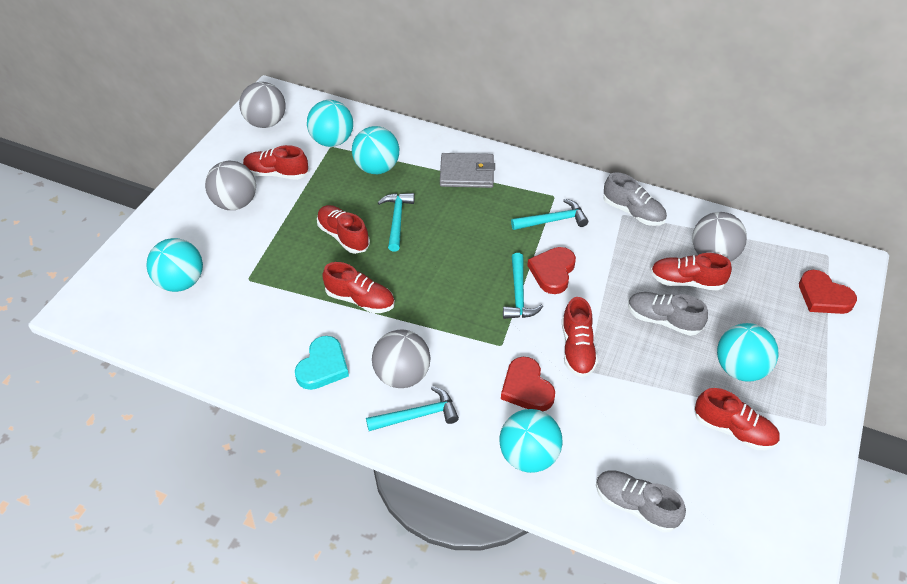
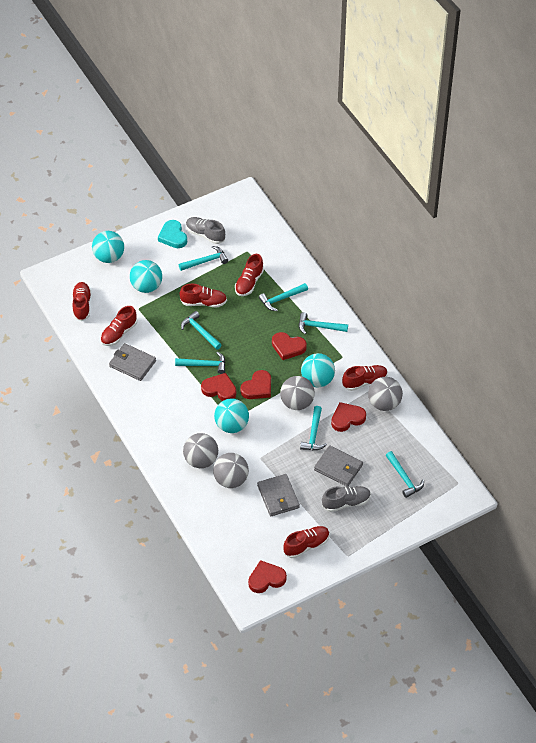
grey shoe: 3 -> 2
grey wallet: 1 -> 3
red heart: 3 -> 5
turquoise ball: 5 -> 4
turquoise hammer: 4 -> 7

